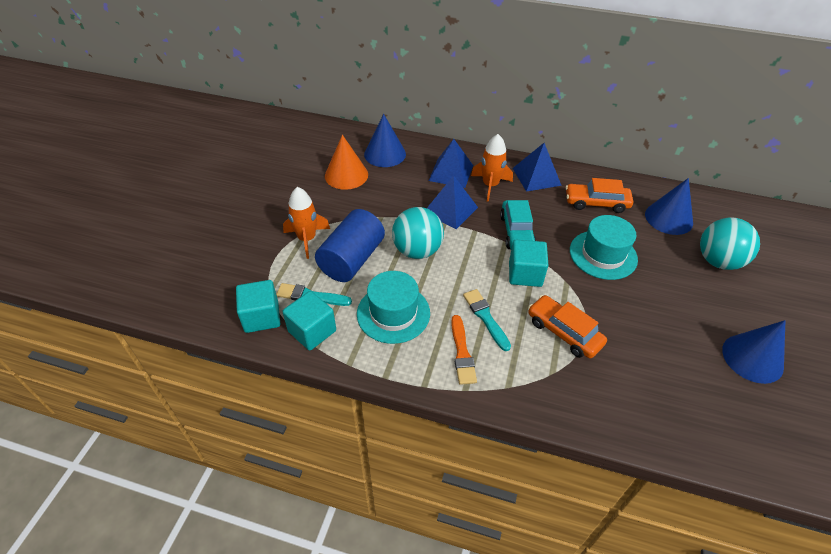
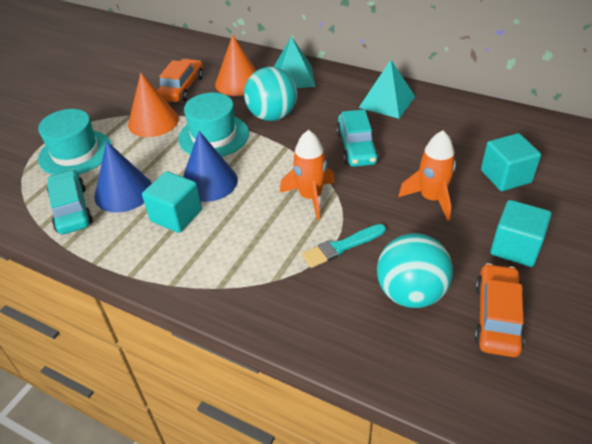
blue cone: 3 -> 2
blue cylinder: 1 -> 0
blue pyramid: 3 -> 0
orange brush: 1 -> 0
orange cone: 1 -> 2
turquoise brush: 2 -> 1
turquoise car: 1 -> 2
turquoise pyramid: 0 -> 2

